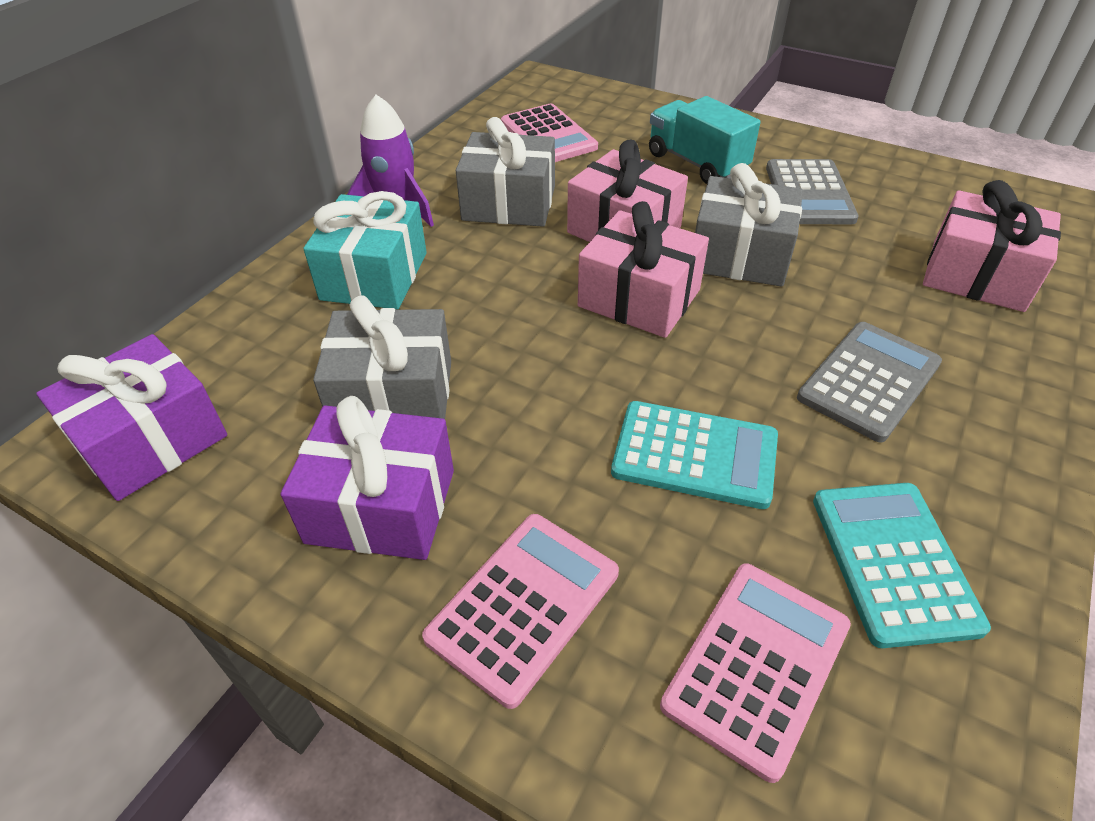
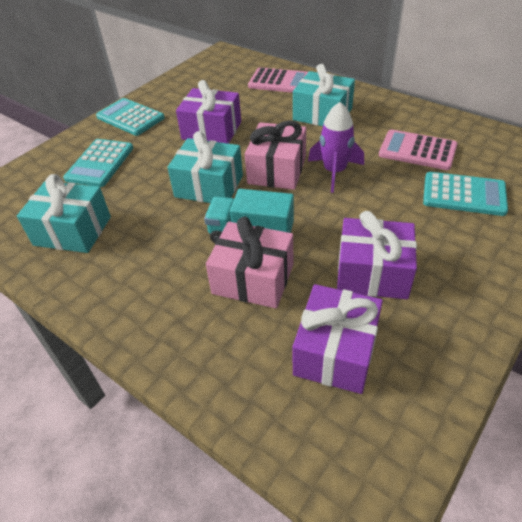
grey calculator: 2 -> 0
grey gift: 3 -> 0
pink calculator: 3 -> 2
pink gift: 3 -> 2
purple gift: 2 -> 3
turquoise calculator: 2 -> 3
turquoise gift: 1 -> 3

